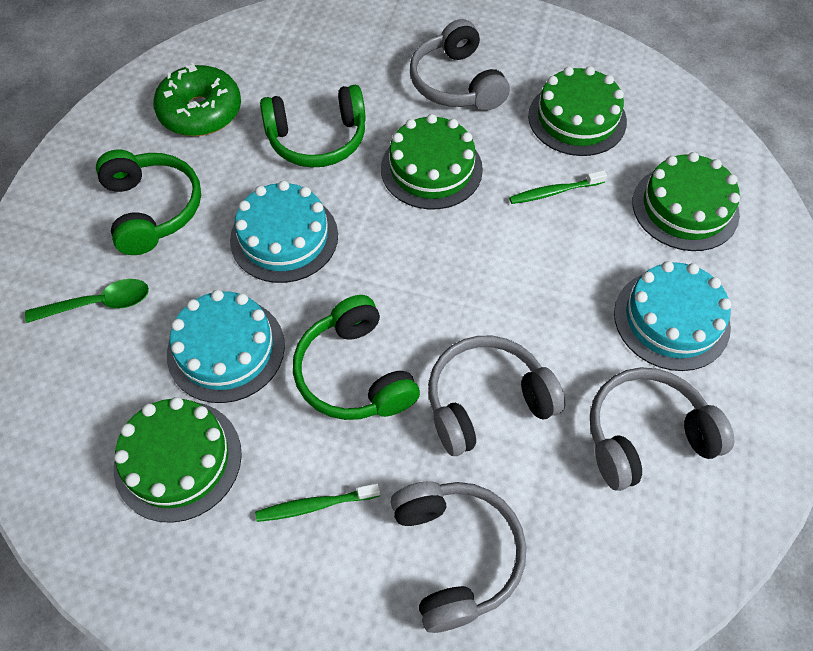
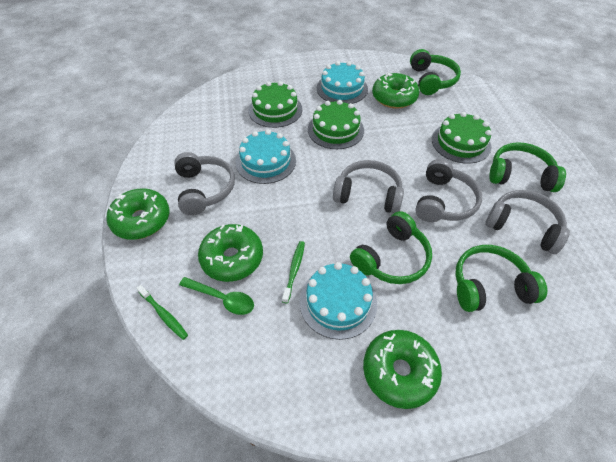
green cake: 4 -> 3
green donut: 1 -> 4
green headphones: 3 -> 4

